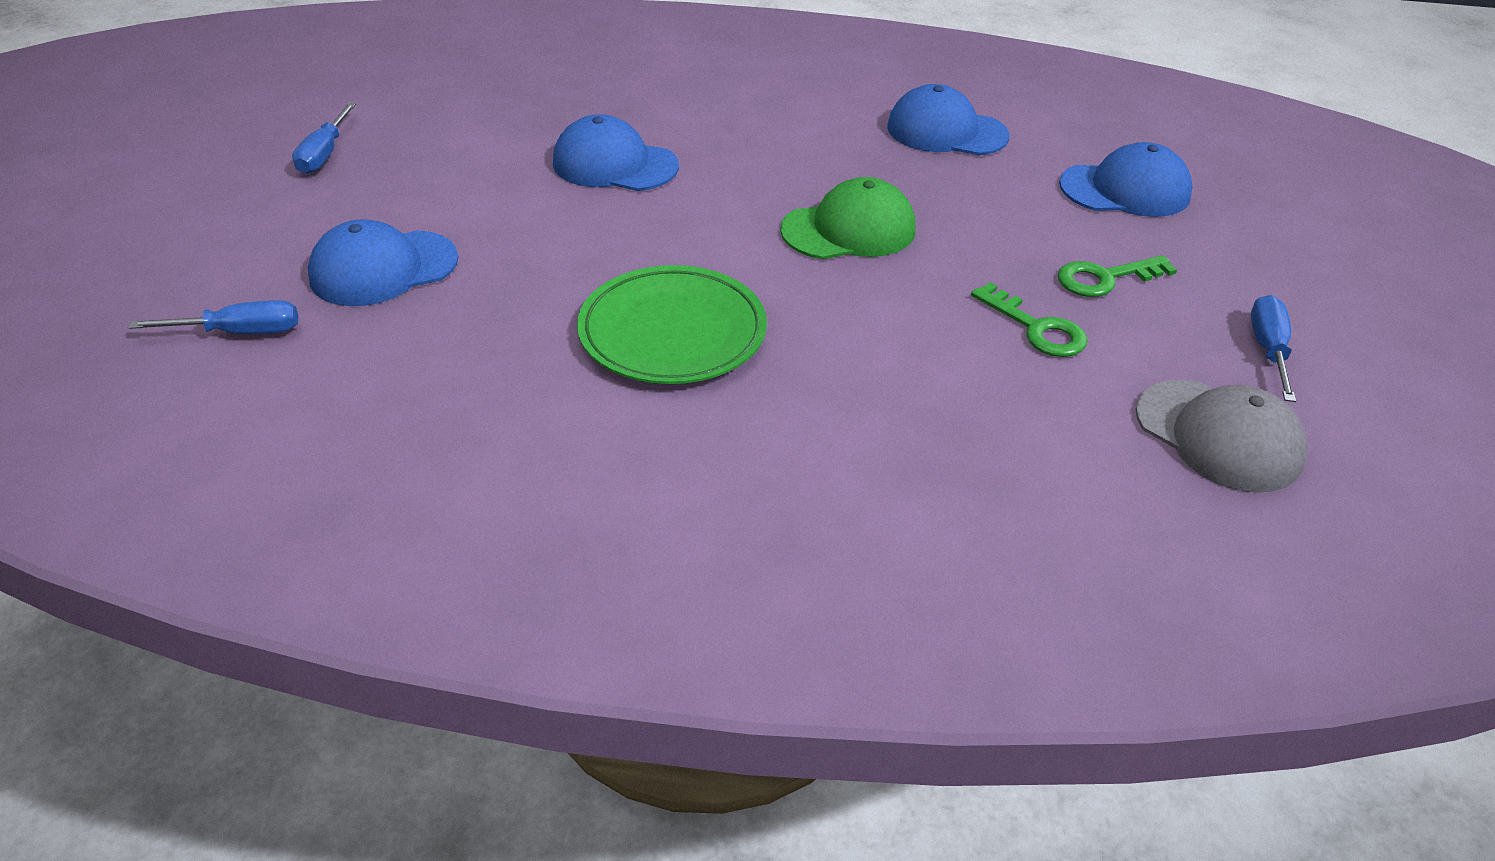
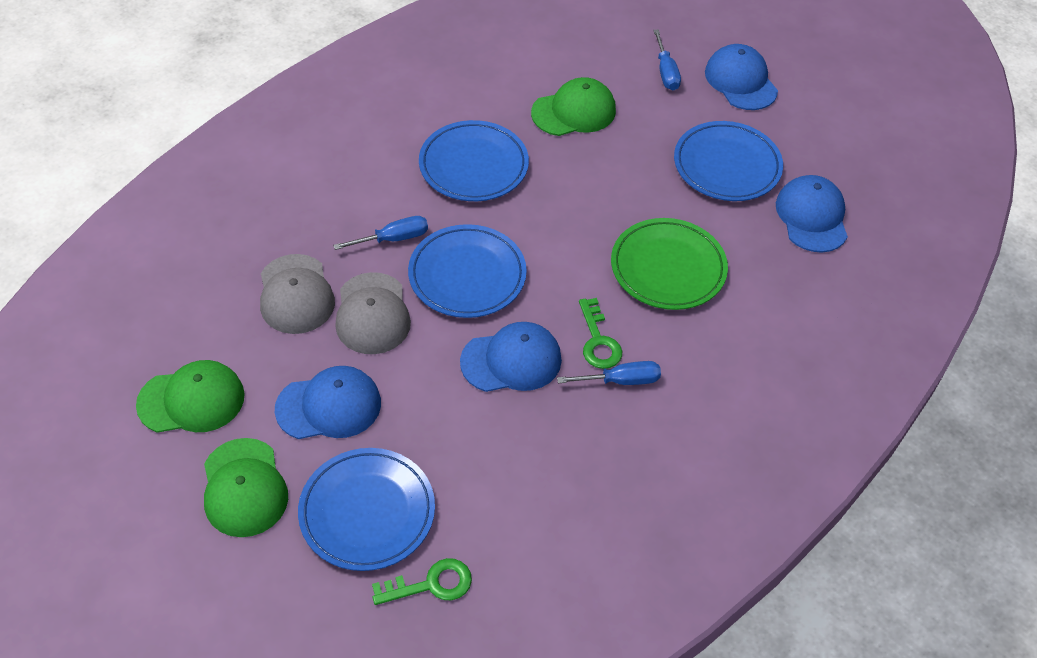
blue plate: 0 -> 4
green cap: 1 -> 3
grey cap: 1 -> 2

